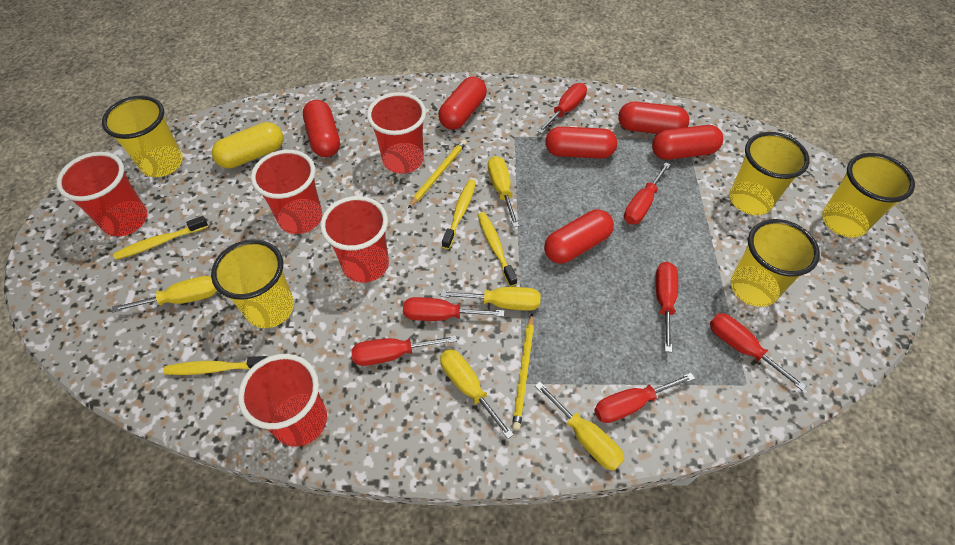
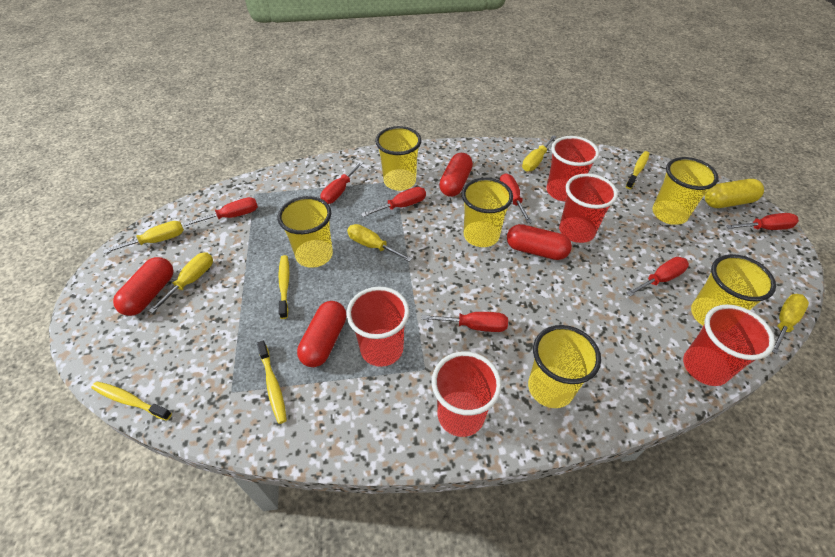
red capsule: 6 -> 4
yellow cup: 5 -> 6
yellow pencil: 2 -> 0

